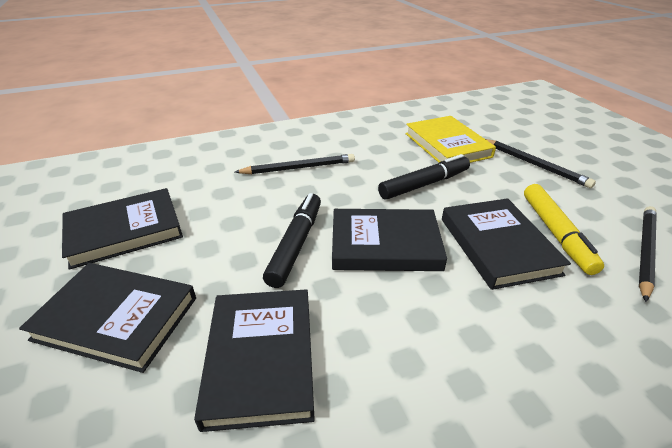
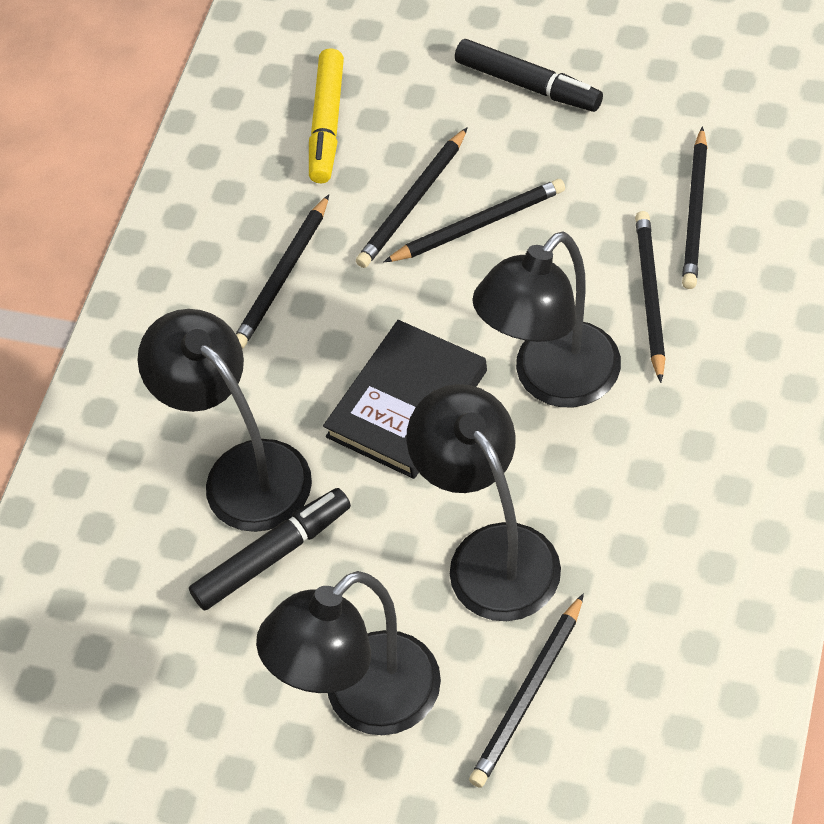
black book: 5 -> 1
black lamp: 0 -> 4
black pencil: 3 -> 6
yellow book: 1 -> 0

